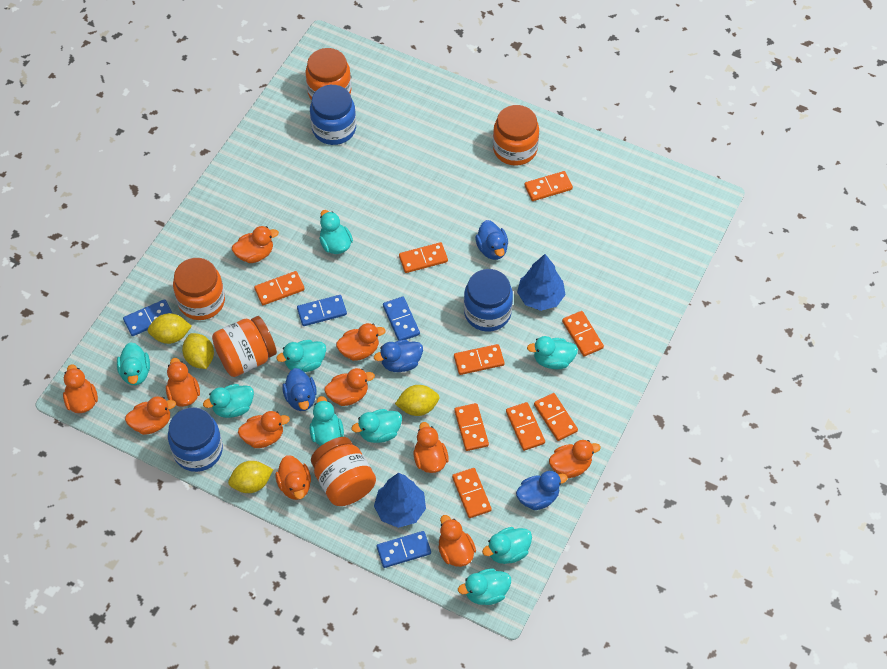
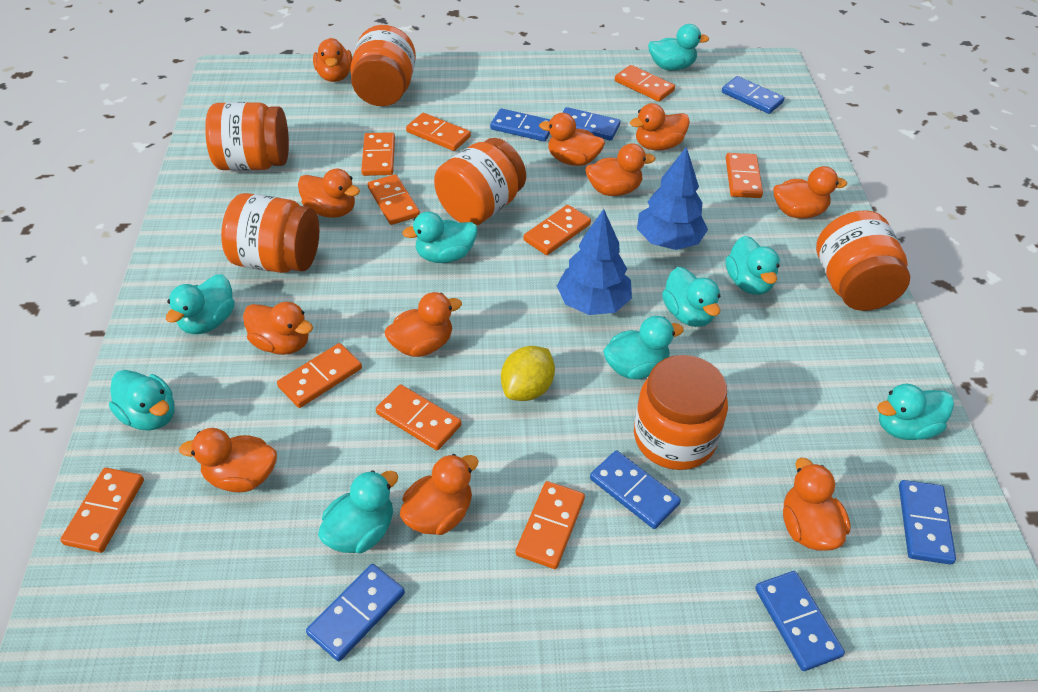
blue domino: 4 -> 7
blue duck: 4 -> 0
blue jar: 3 -> 0
orange domino: 9 -> 10
orange jar: 5 -> 6
yellow lemon: 4 -> 1

